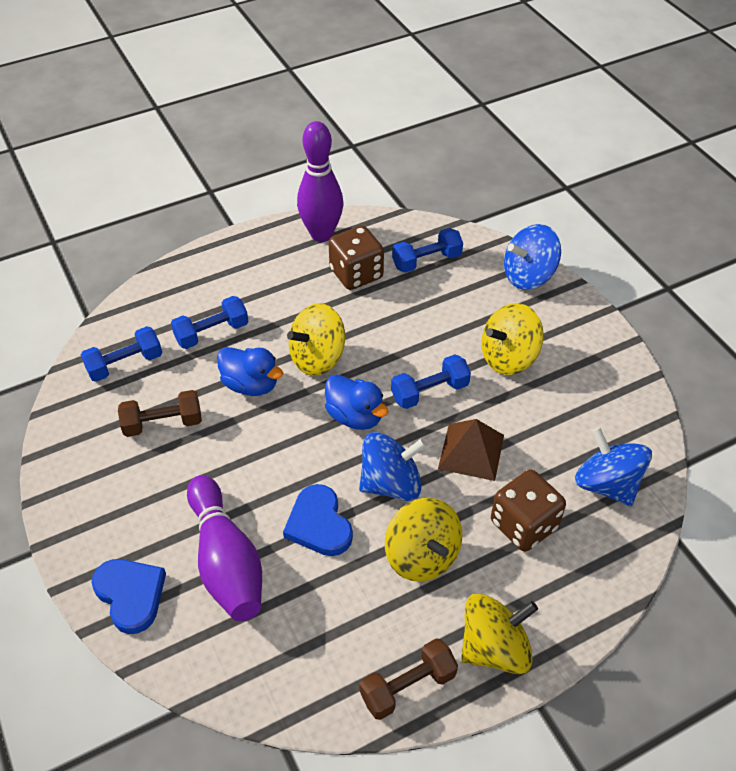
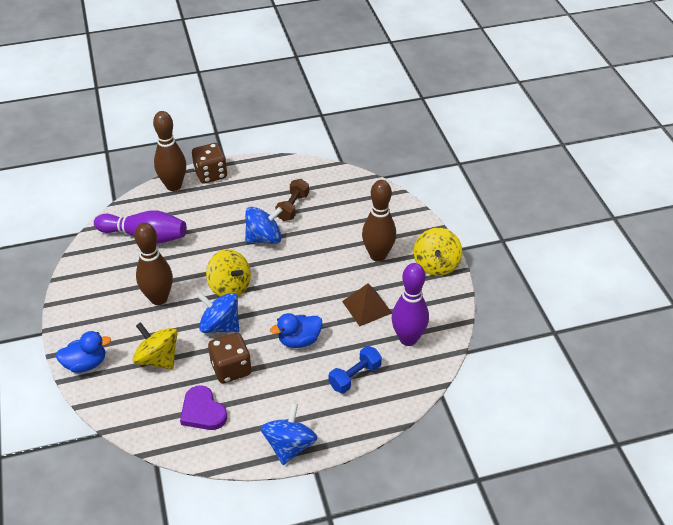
blue dumbbell: 4 -> 1
blue heart: 2 -> 0
brown bowling pin: 0 -> 3
brown dumbbell: 2 -> 1
purple heart: 0 -> 1
yellow spinning top: 4 -> 3

